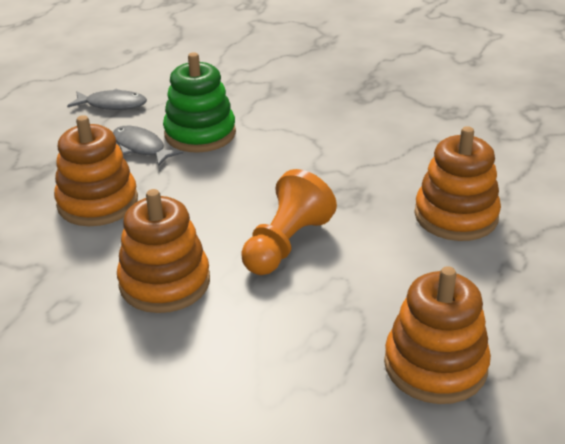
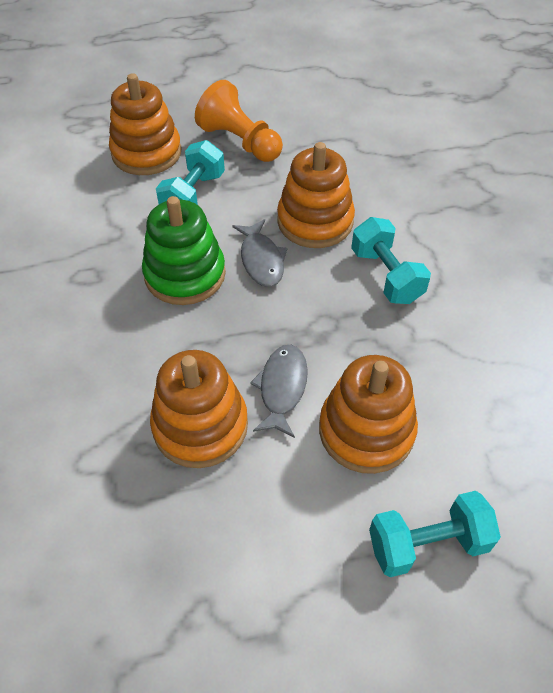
turquoise dumbbell: 0 -> 3

